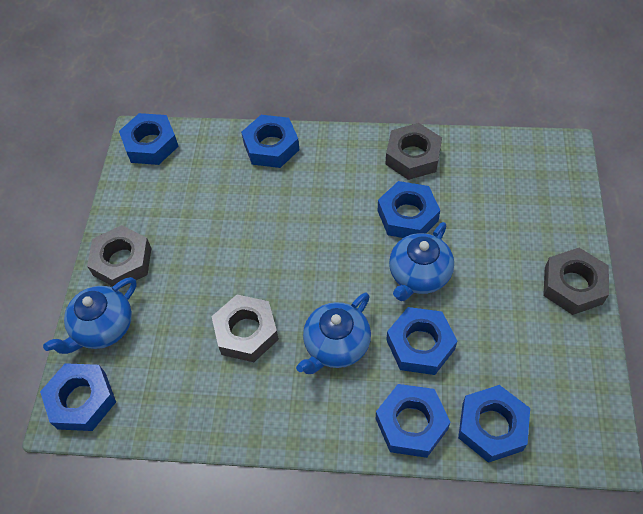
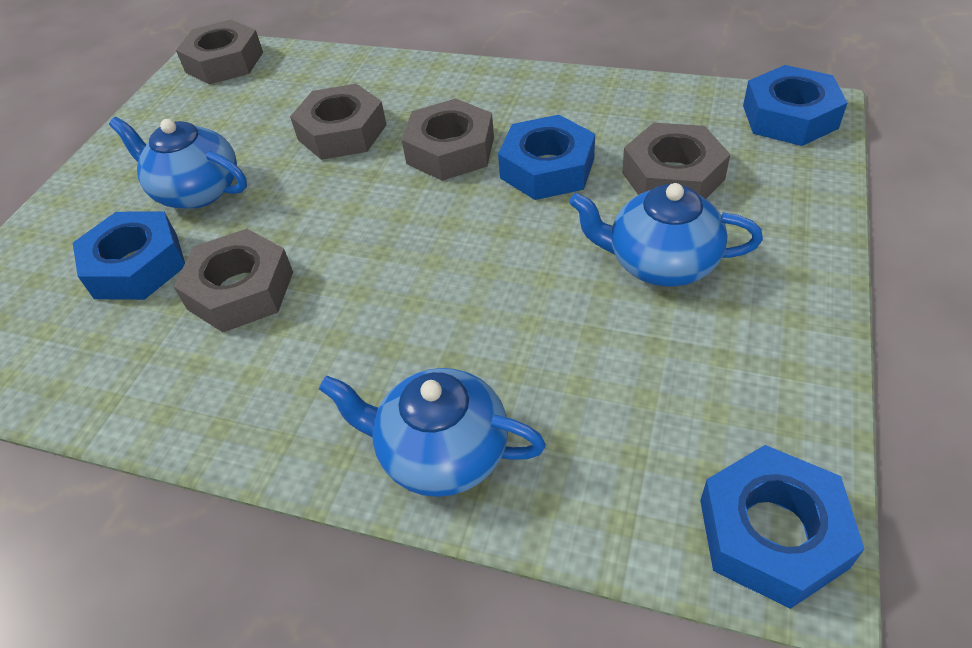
blue nut: 7 -> 4
grey nut: 4 -> 5

